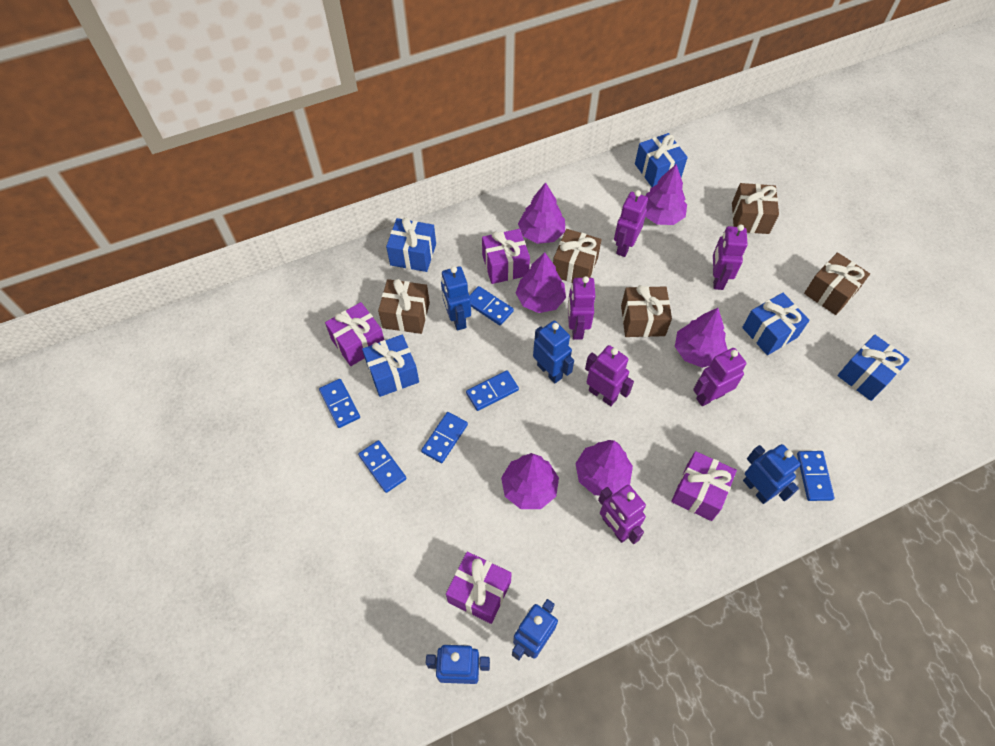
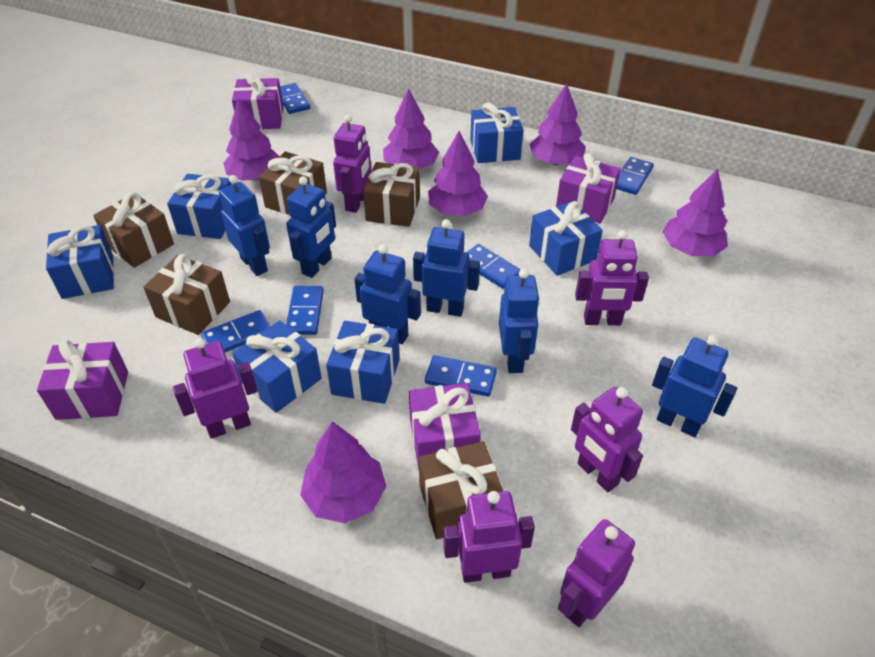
blue gift: 5 -> 6
blue robot: 5 -> 6

